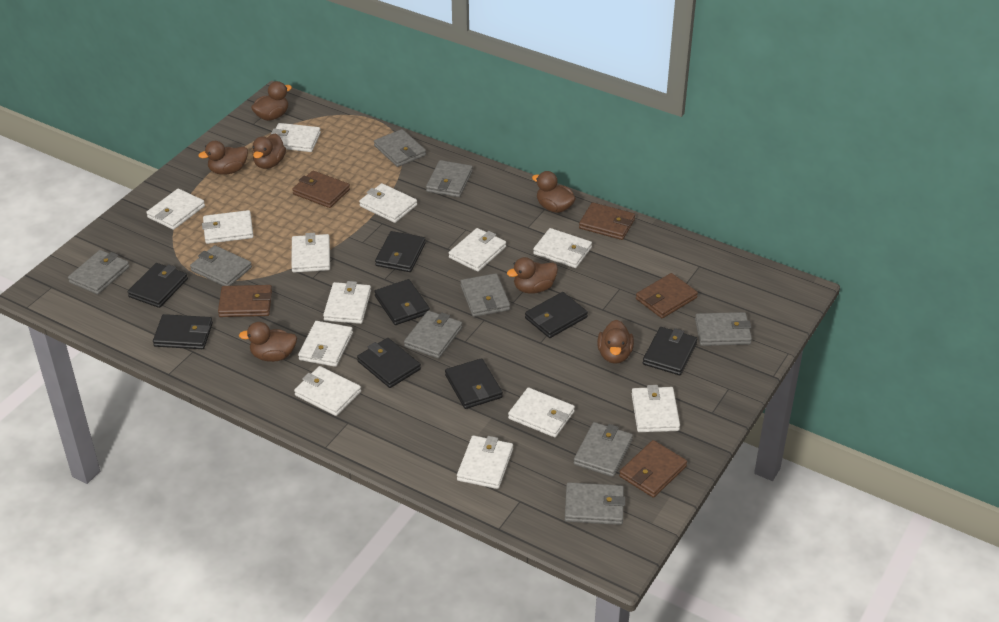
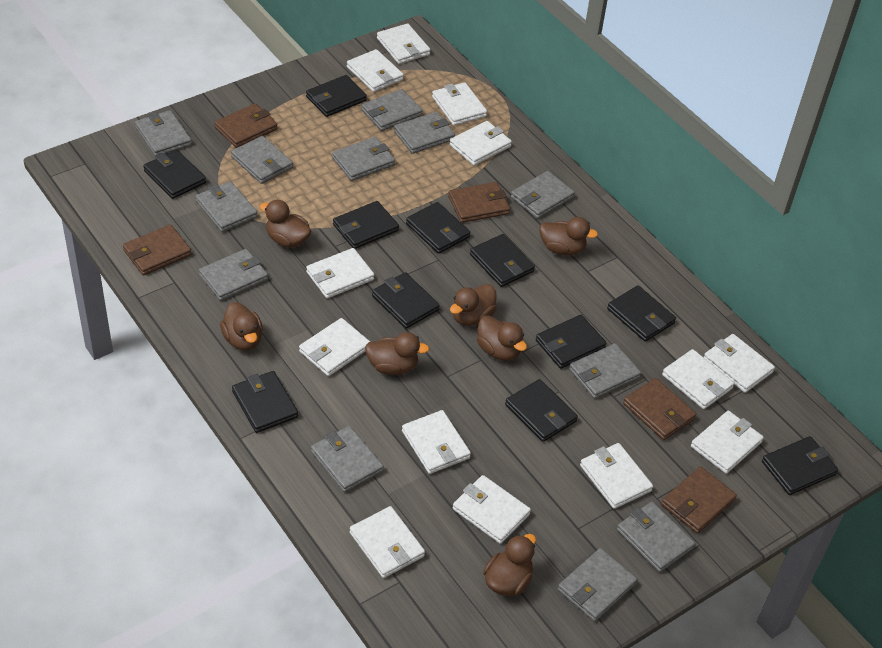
black wallet: 8 -> 11
grey wallet: 9 -> 12

